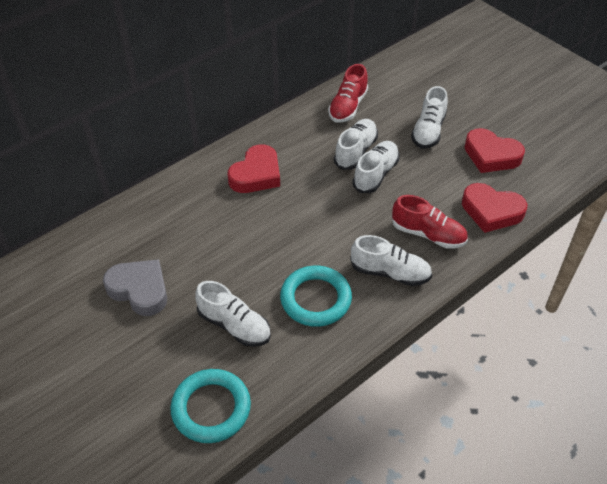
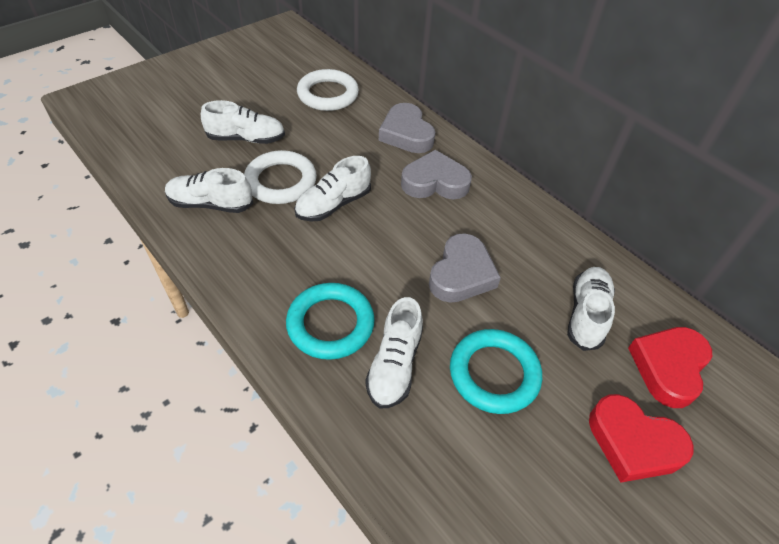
grey heart: 1 -> 3
red heart: 3 -> 2
red shoe: 2 -> 0
white ring: 0 -> 2

